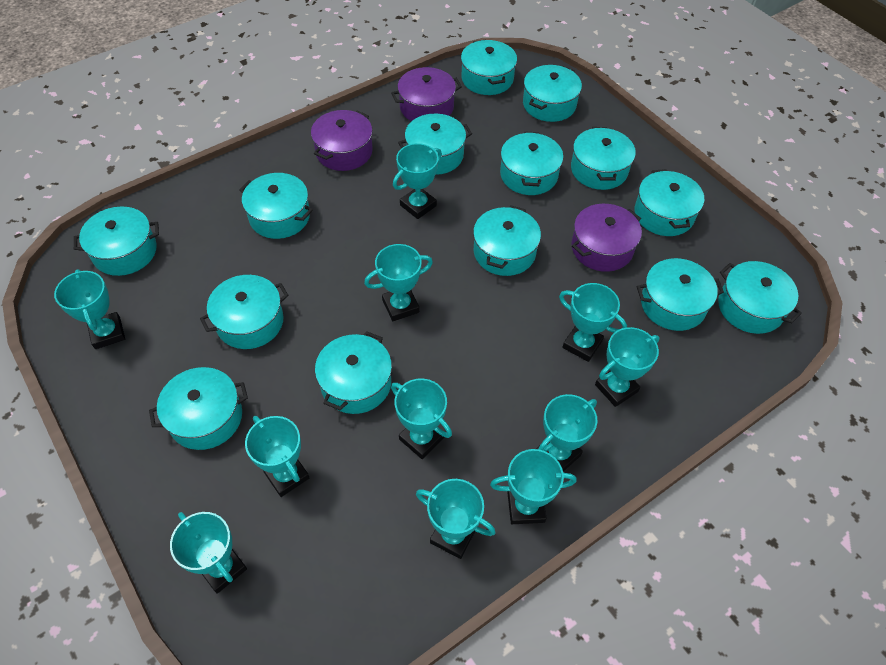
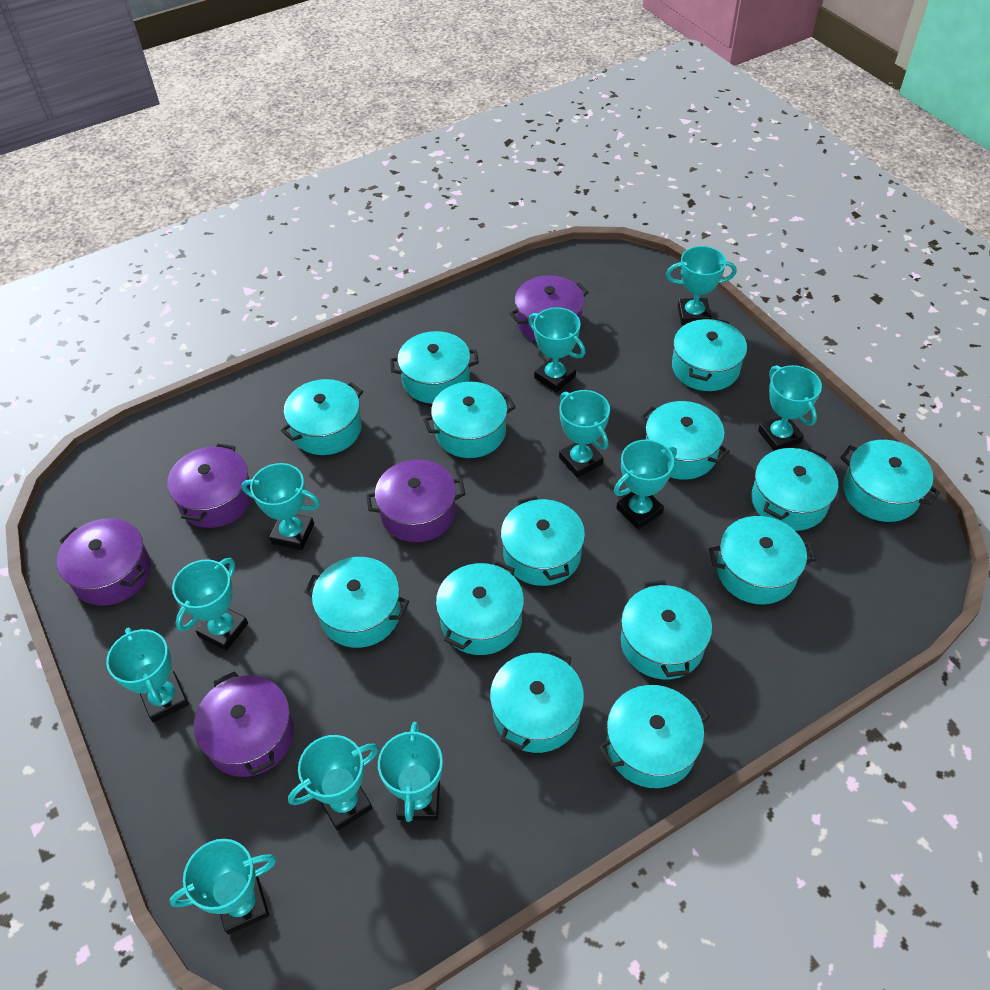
purple pot: 3 -> 5

